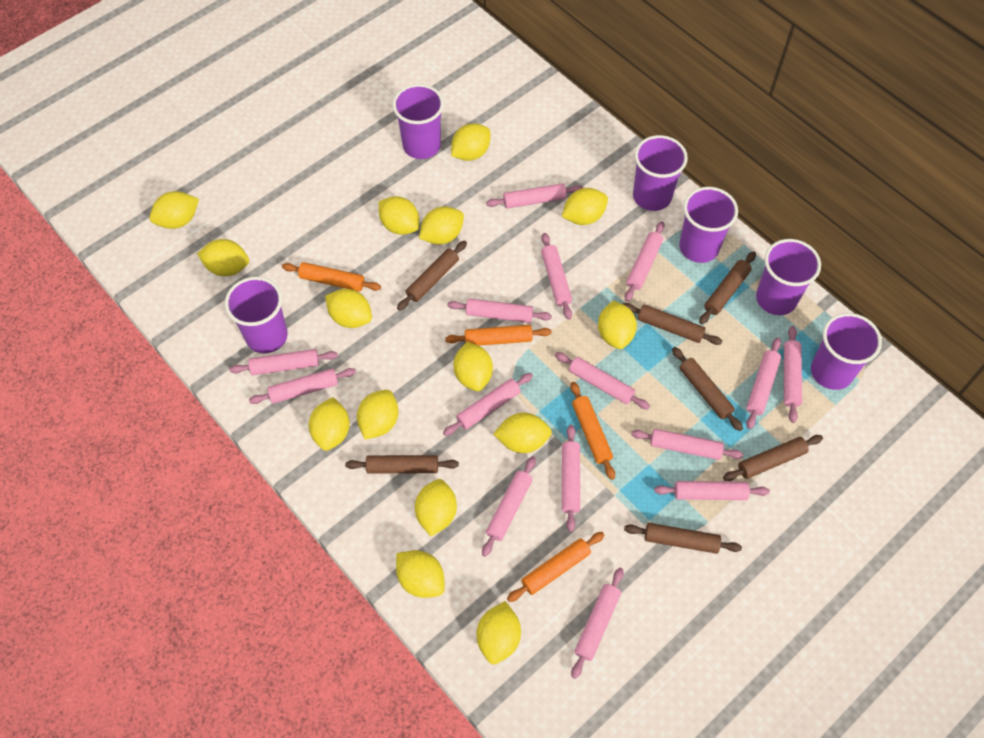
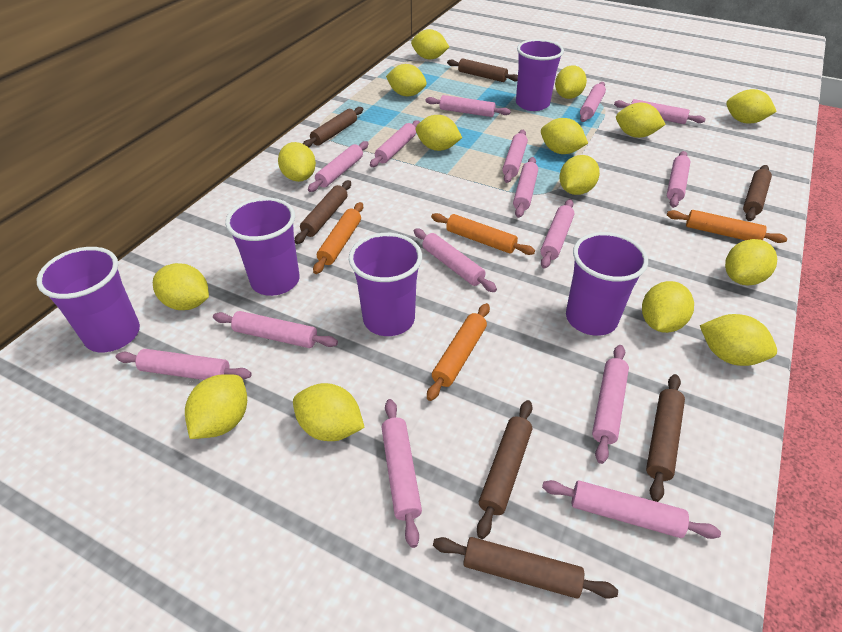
purple cup: 6 -> 5

